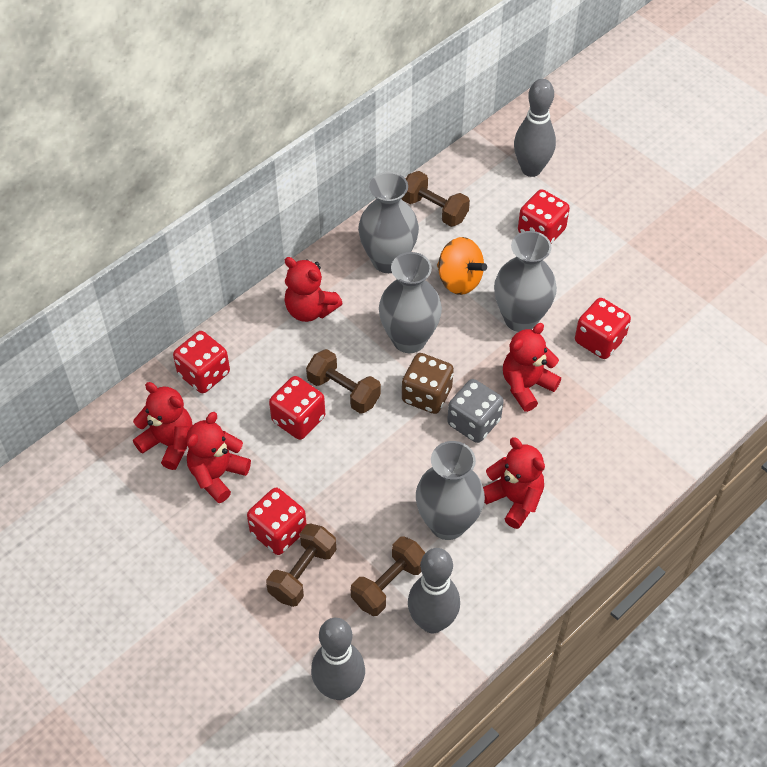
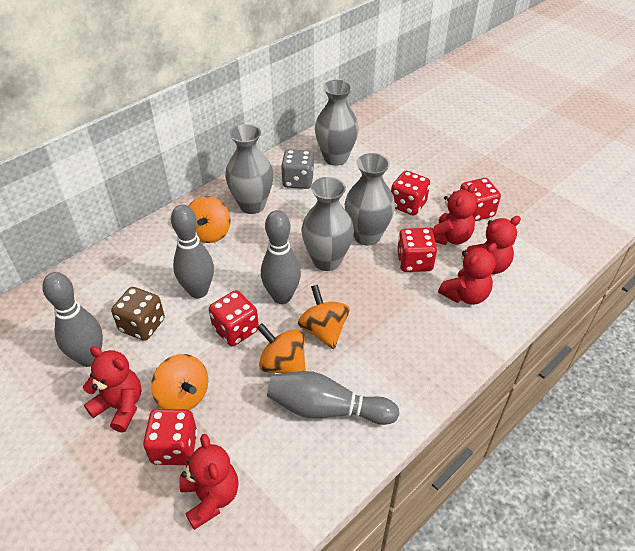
brown dumbbell: 4 -> 0
grey bowling pin: 3 -> 4
orange spinning top: 1 -> 4

